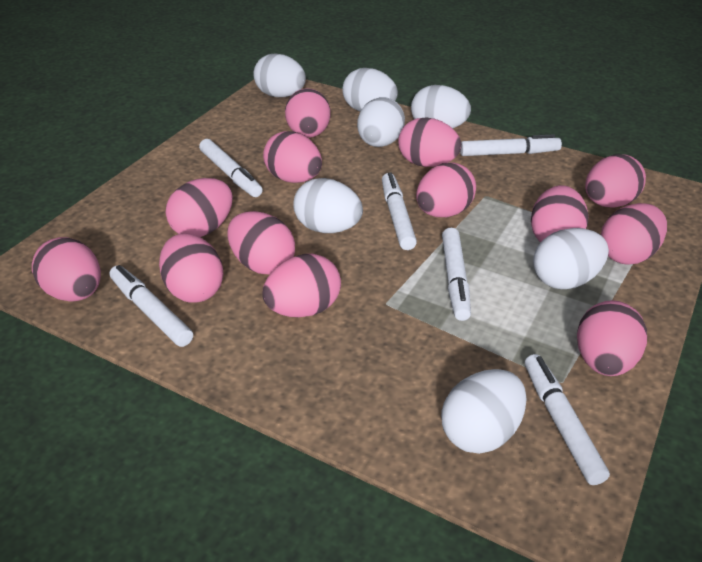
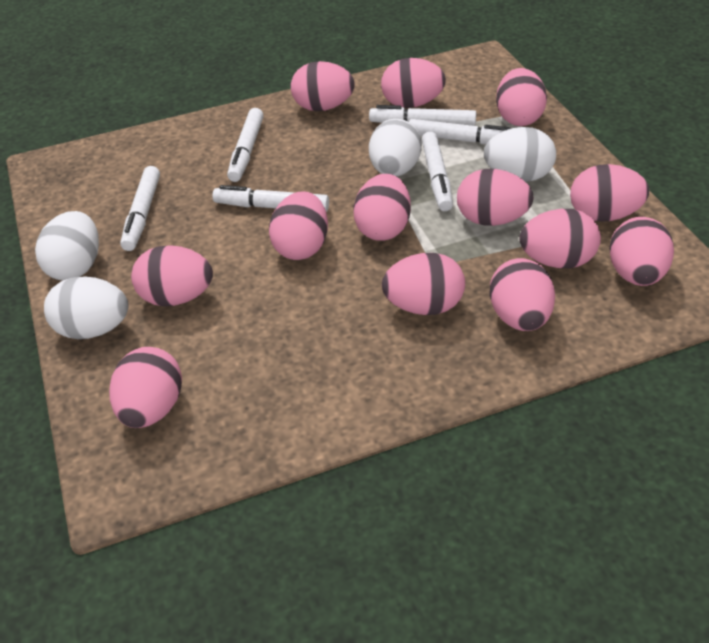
white egg: 7 -> 4

